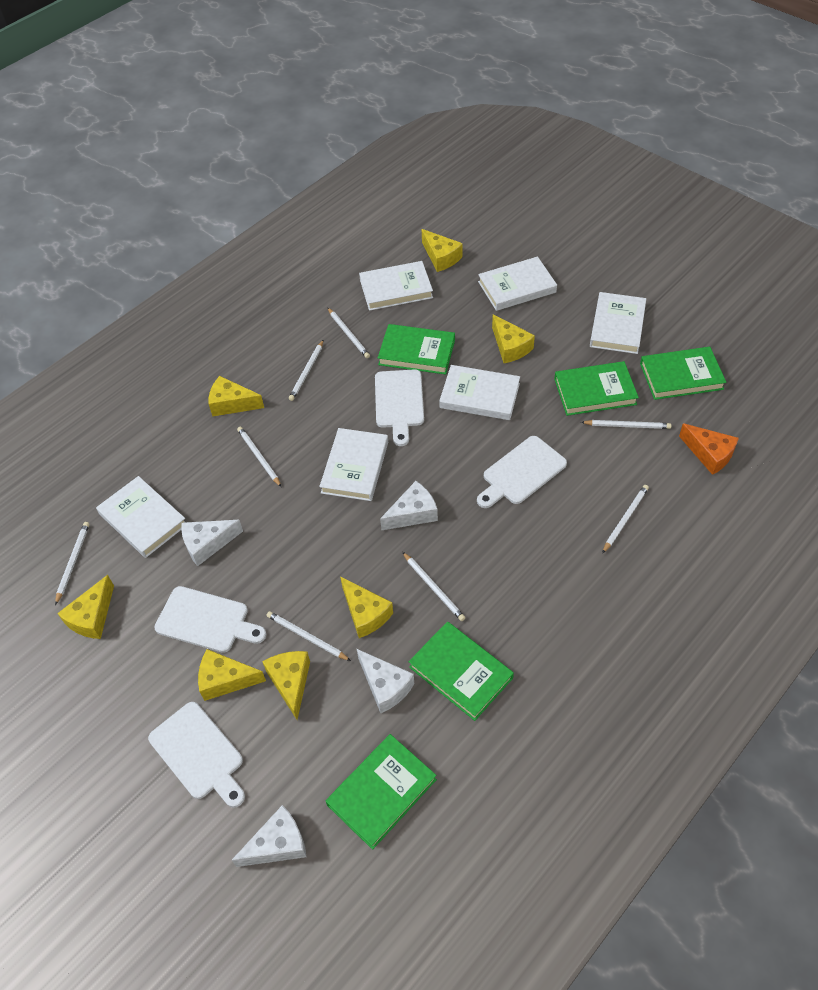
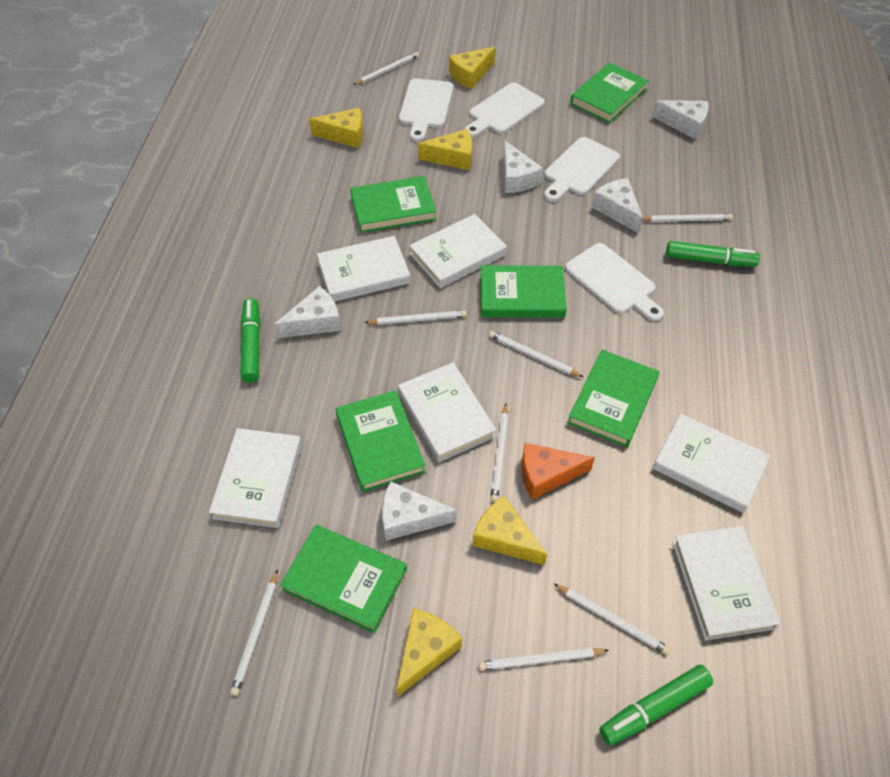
green book: 5 -> 6
green marker: 0 -> 3
white cheese: 4 -> 5
yellow cheese: 7 -> 5

